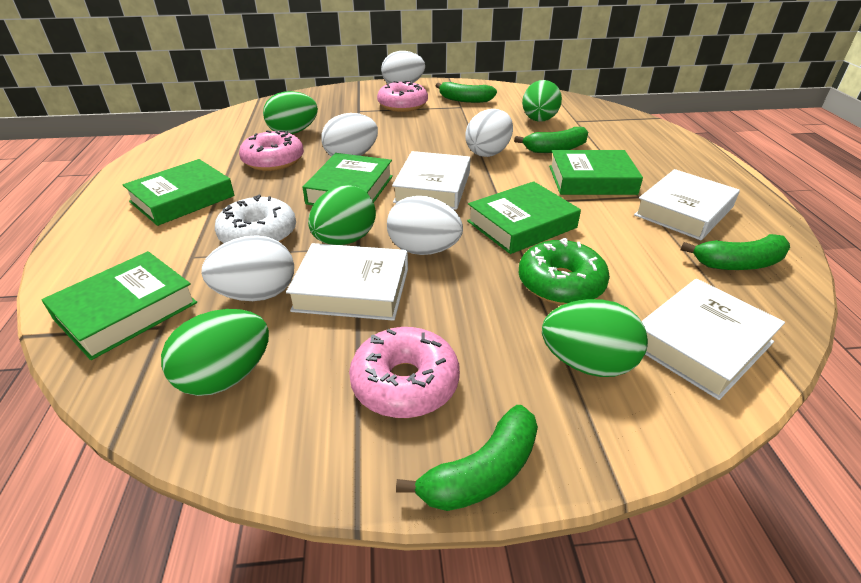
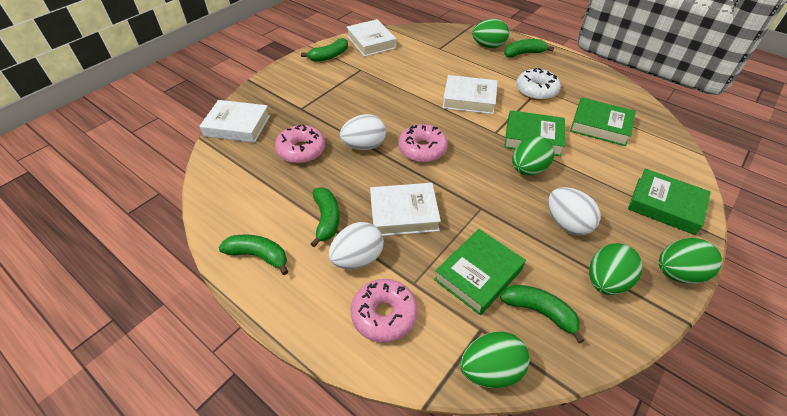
green banana: 4 -> 5
green book: 5 -> 4
green donut: 1 -> 0
white egg: 5 -> 3

